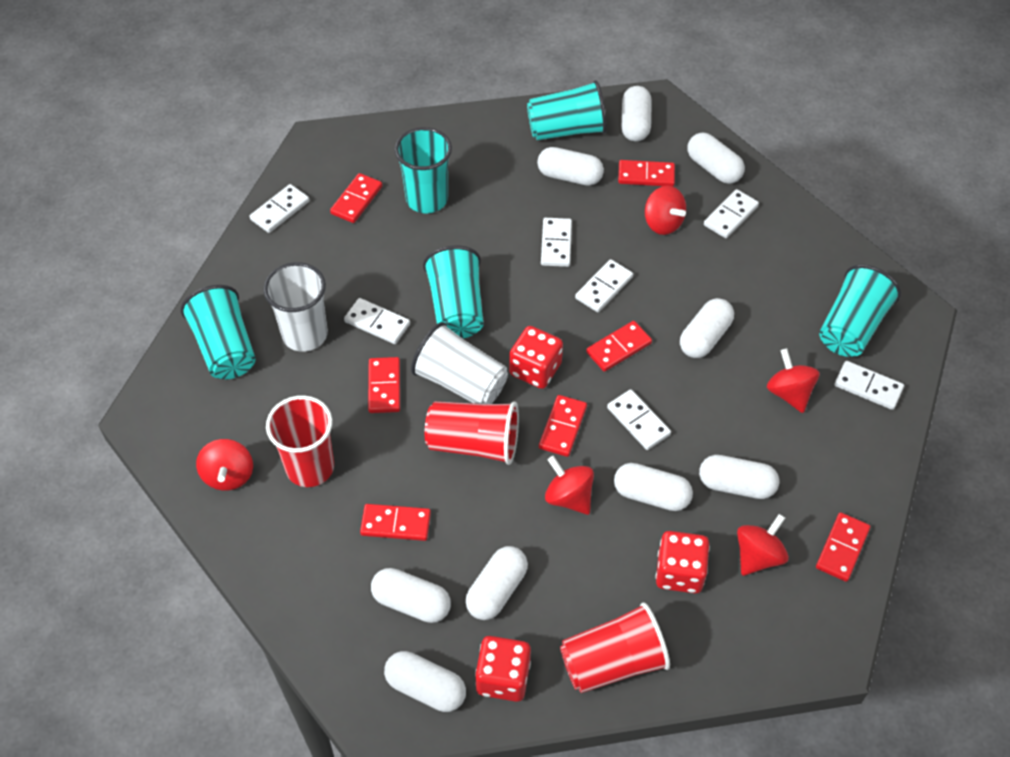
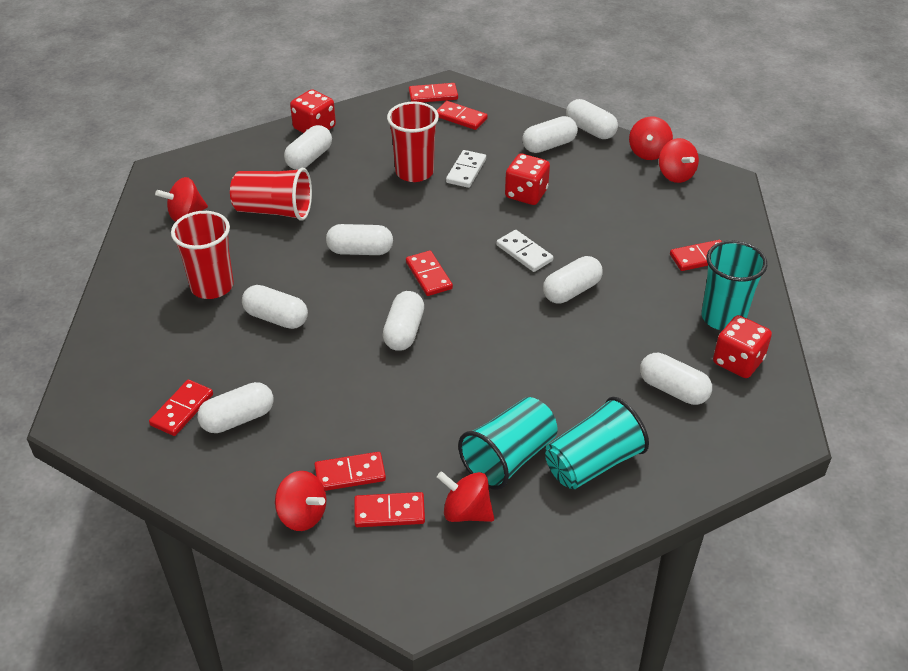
turquoise cup: 5 -> 3
white cup: 2 -> 0
white domino: 7 -> 2

